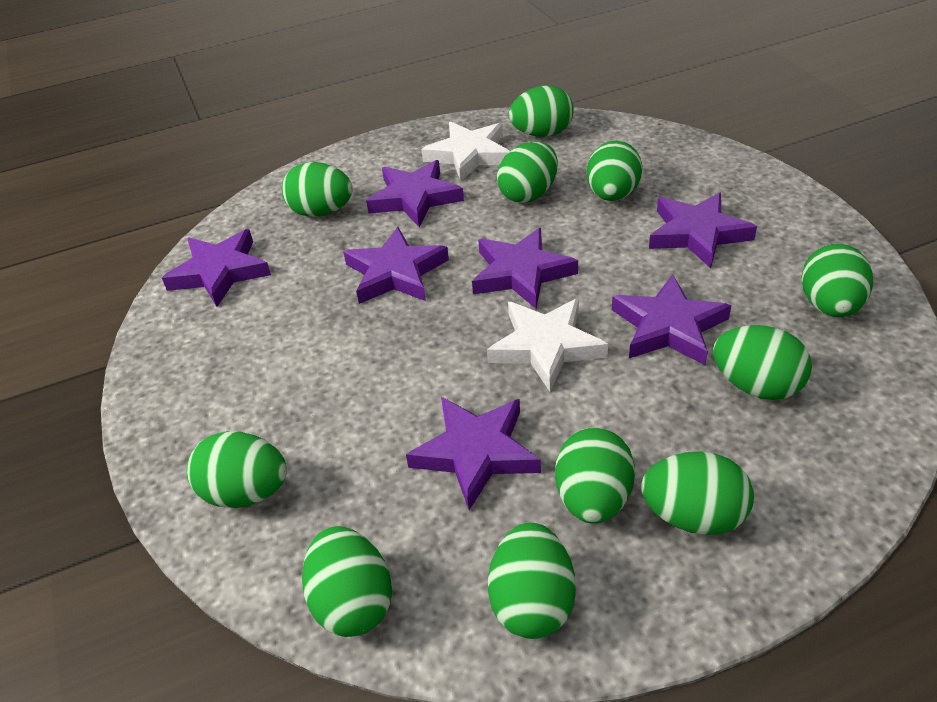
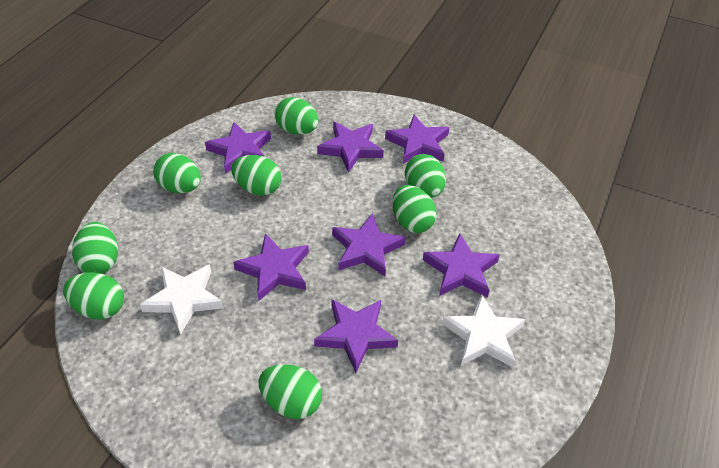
green egg: 11 -> 8

